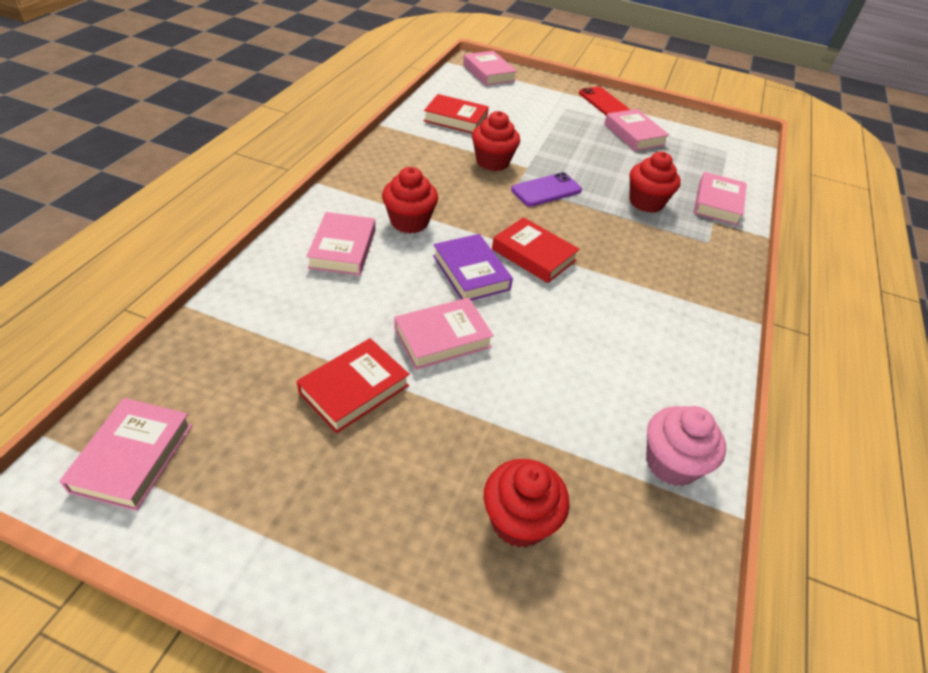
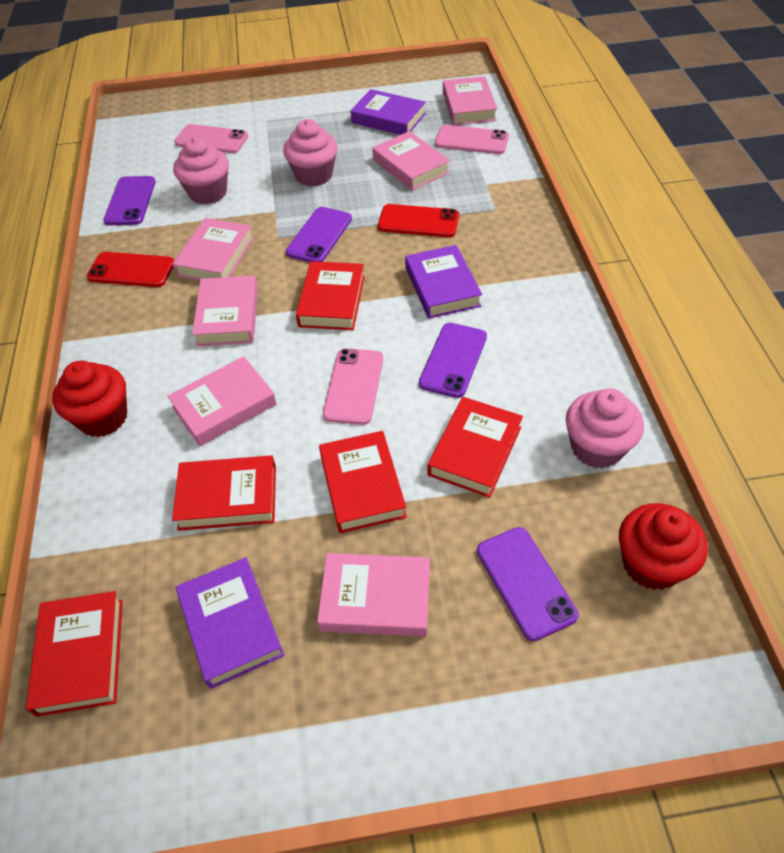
pink cupcake: 1 -> 3
pink phone: 0 -> 3
purple book: 1 -> 3
purple phone: 1 -> 4
red book: 3 -> 5
red cupcake: 4 -> 2
red phone: 1 -> 2

